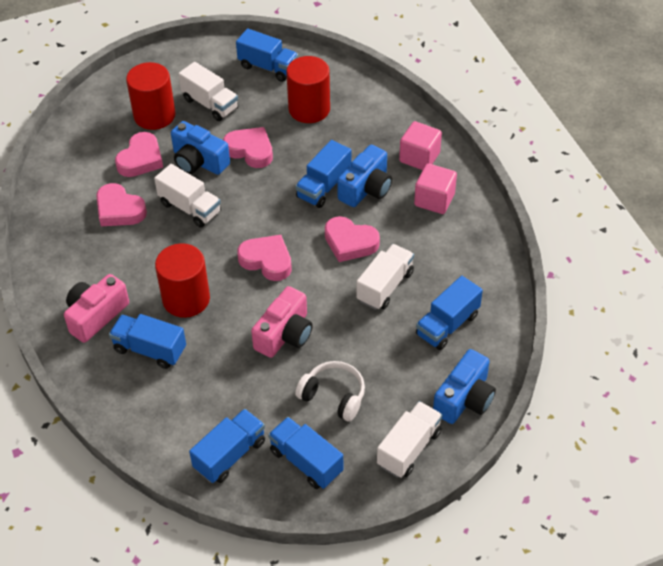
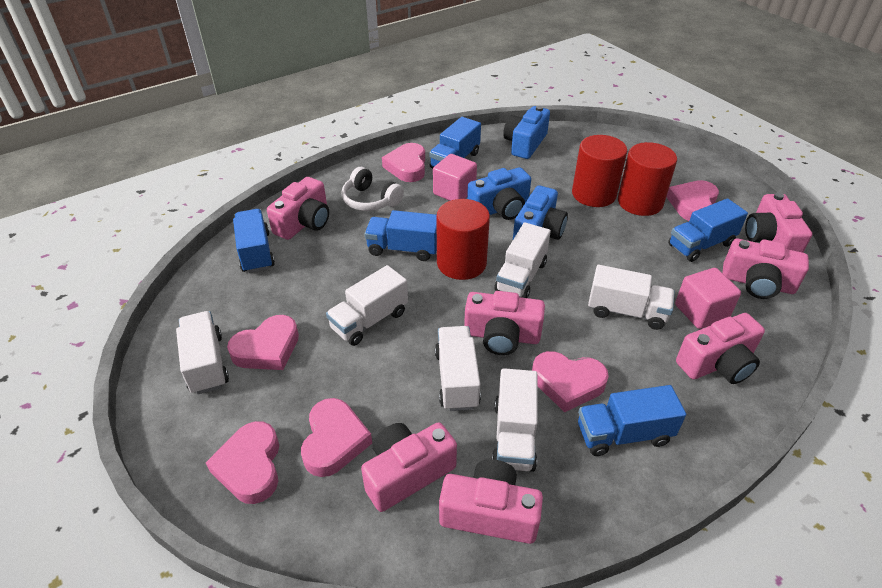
blue truck: 6 -> 5
pink camera: 2 -> 7
pink heart: 5 -> 6
white truck: 4 -> 6

